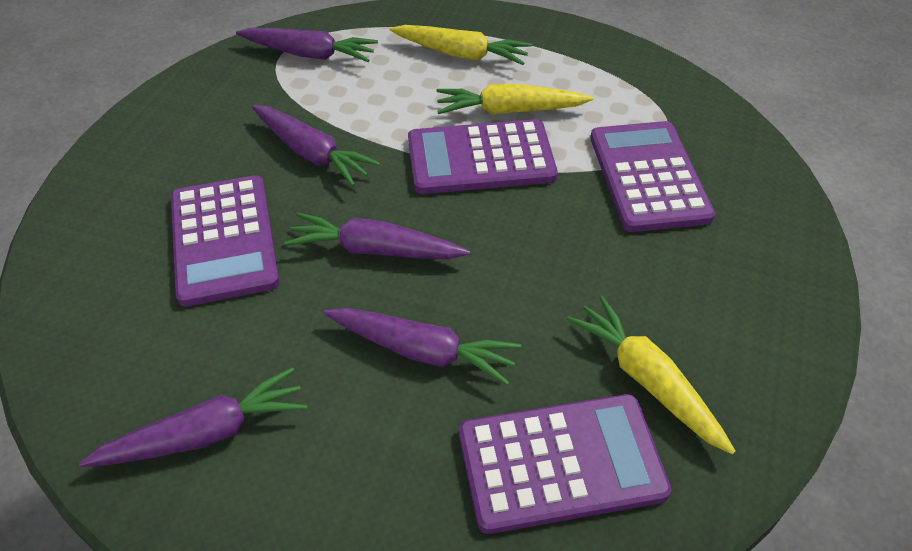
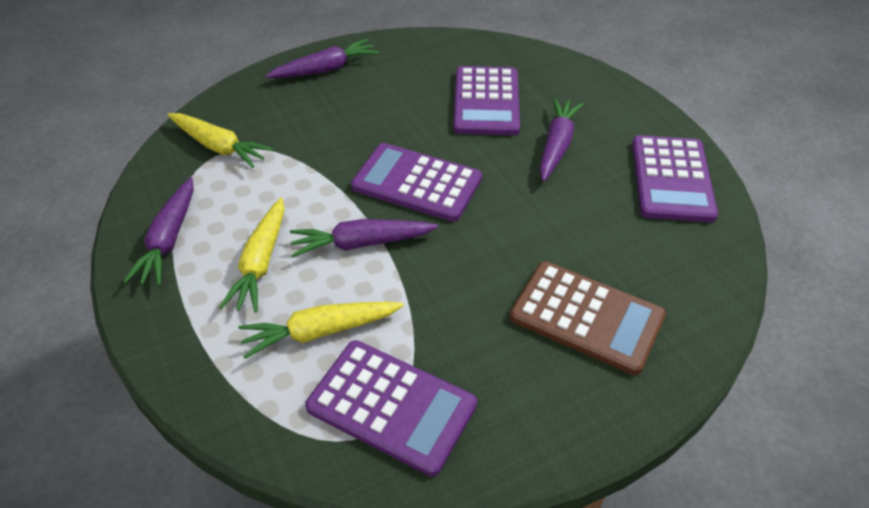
brown calculator: 0 -> 1
purple carrot: 5 -> 4

